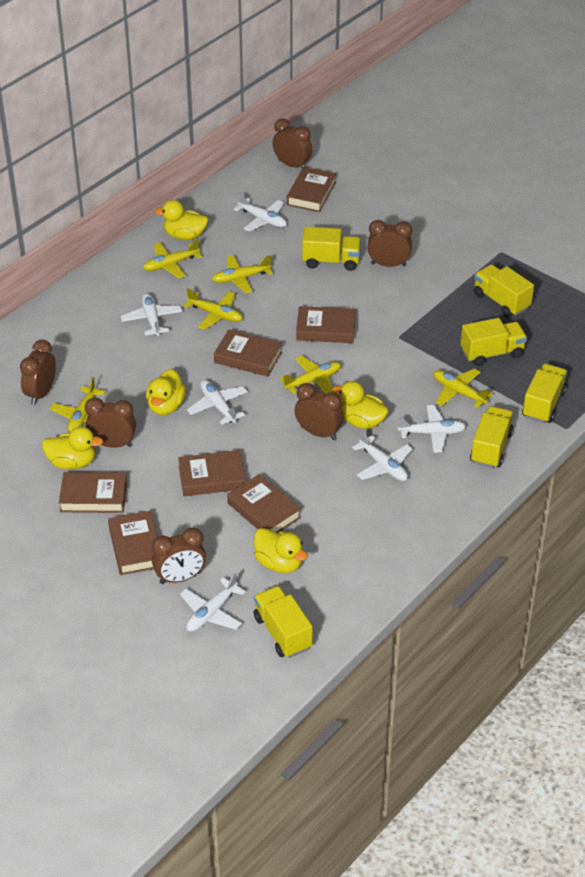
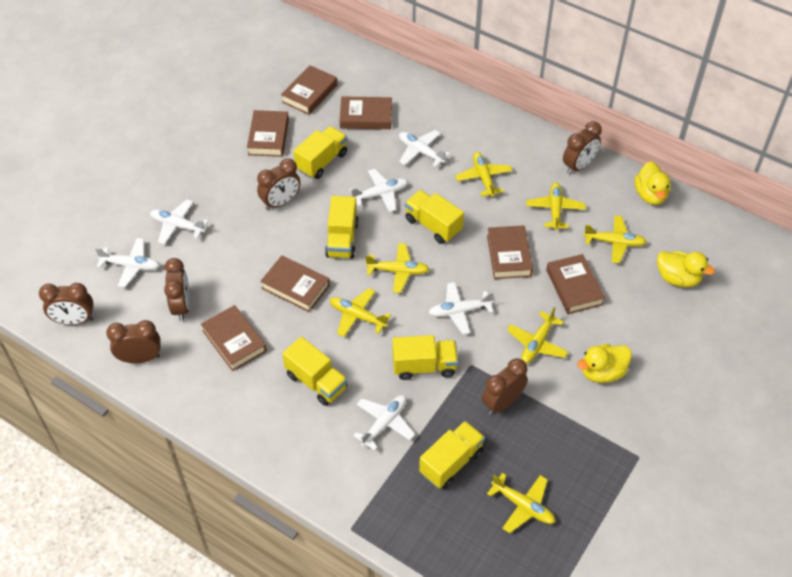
yellow duck: 5 -> 3
yellow plane: 6 -> 7

